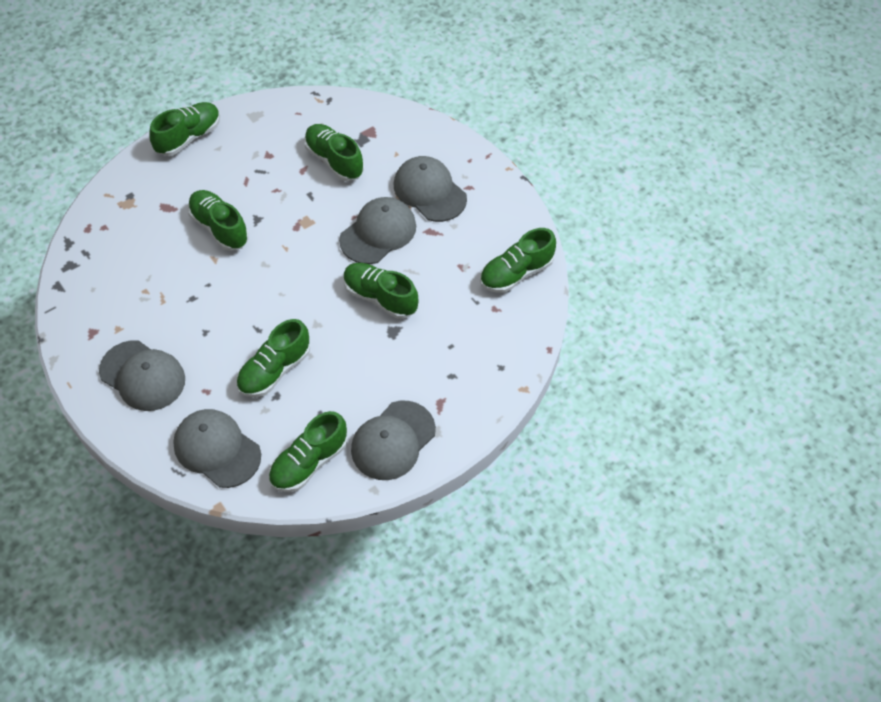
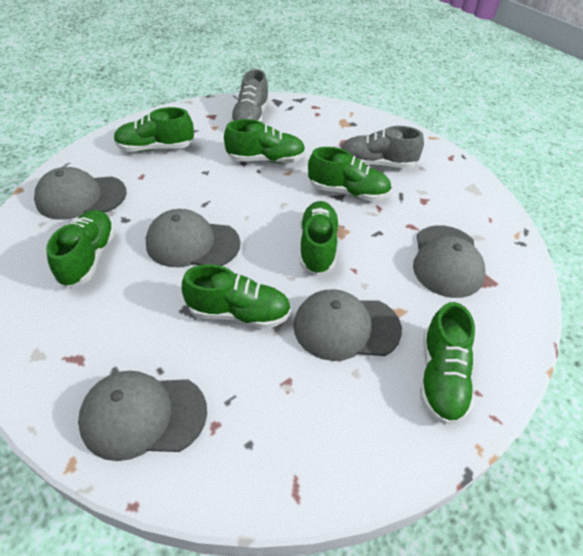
grey shoe: 0 -> 2

